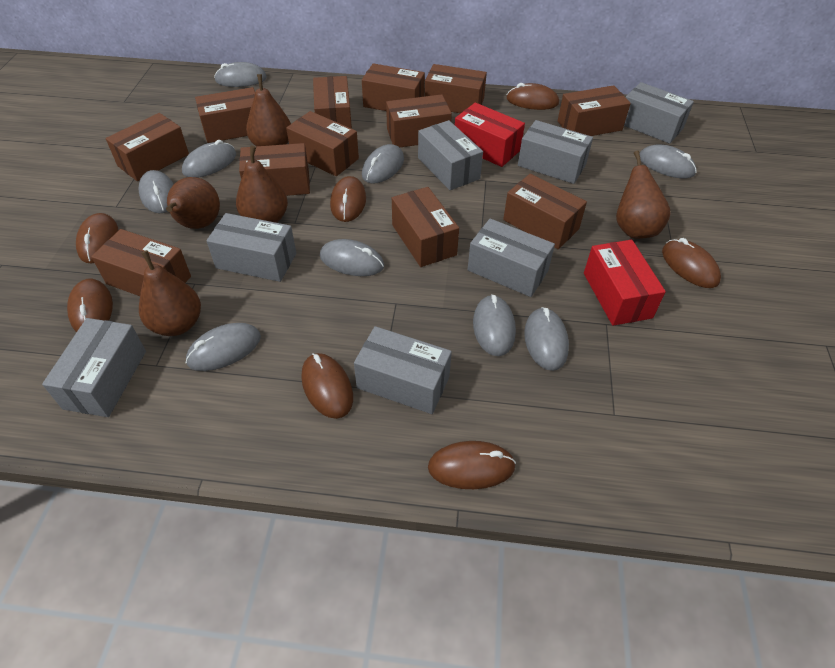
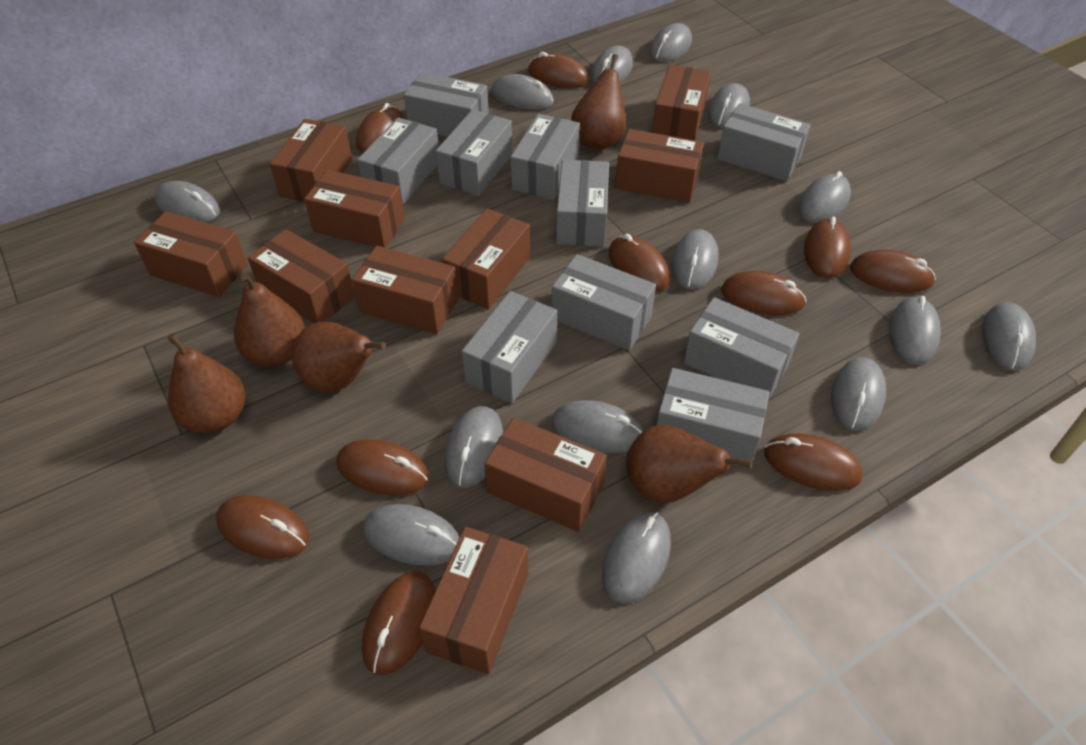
brown box: 12 -> 10
brown mouse: 7 -> 10
grey box: 7 -> 10
grey mouse: 9 -> 14
red box: 2 -> 0

